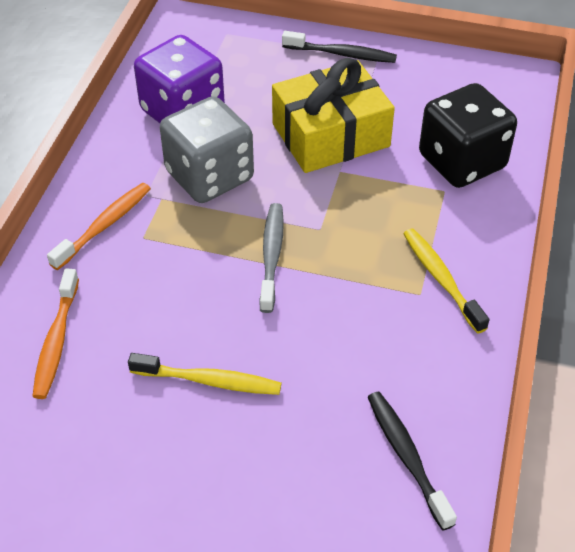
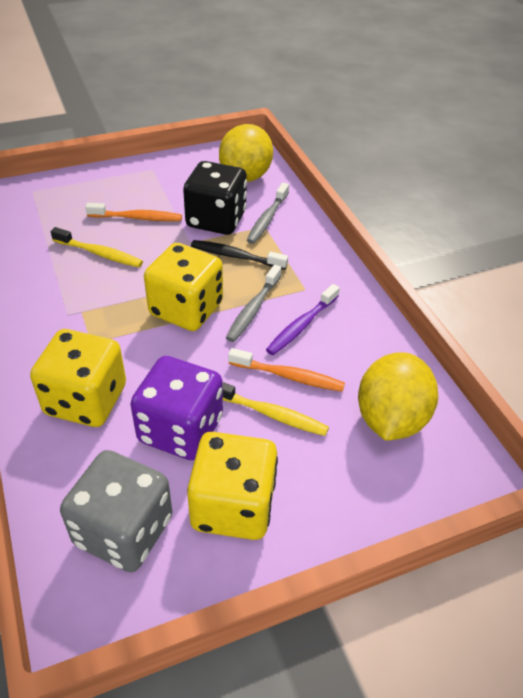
black toothbrush: 2 -> 1
grey toothbrush: 1 -> 2
purple toothbrush: 0 -> 1
yellow dice: 0 -> 3
yellow gift: 1 -> 0
yellow lemon: 0 -> 2

